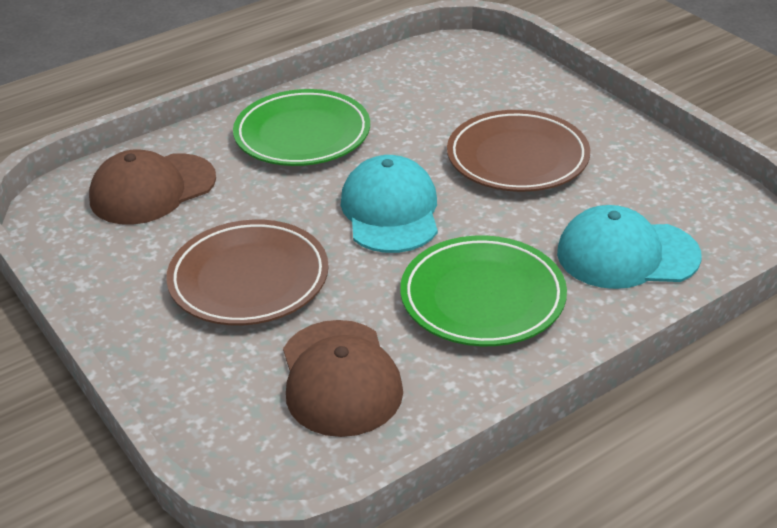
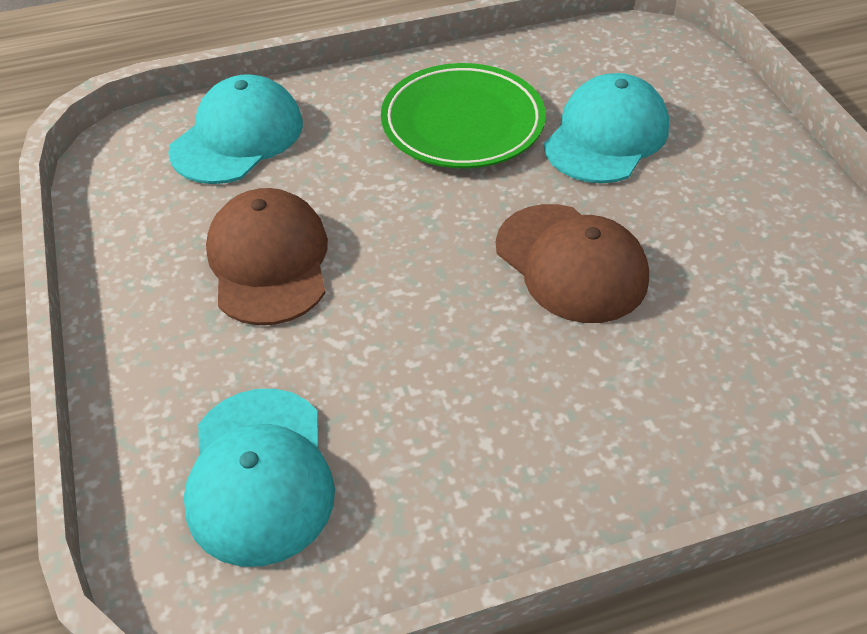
brown plate: 2 -> 0
green plate: 2 -> 1
turquoise cap: 2 -> 3

